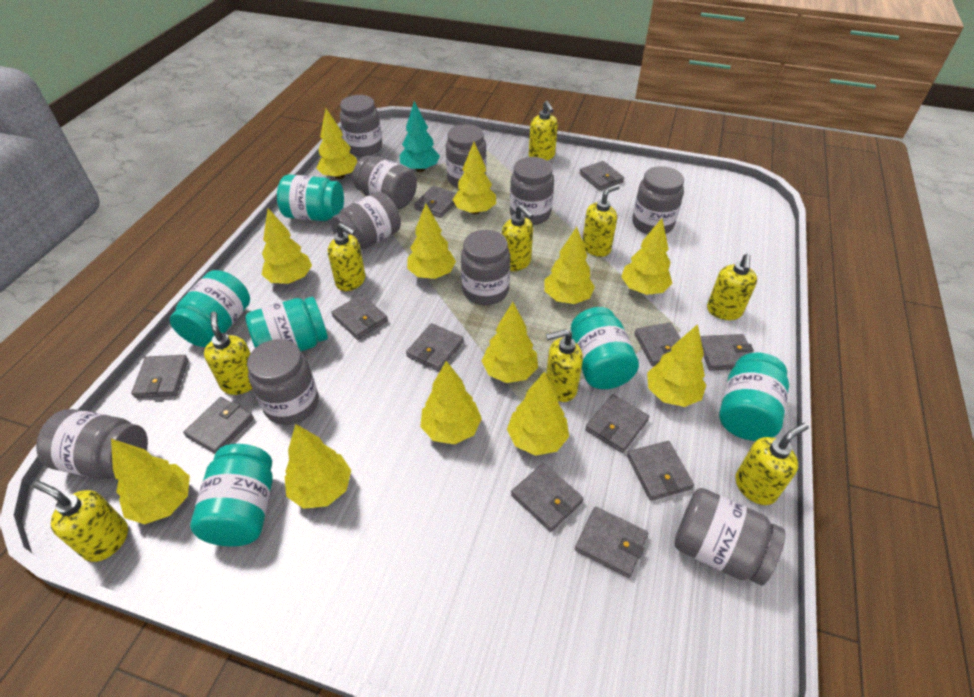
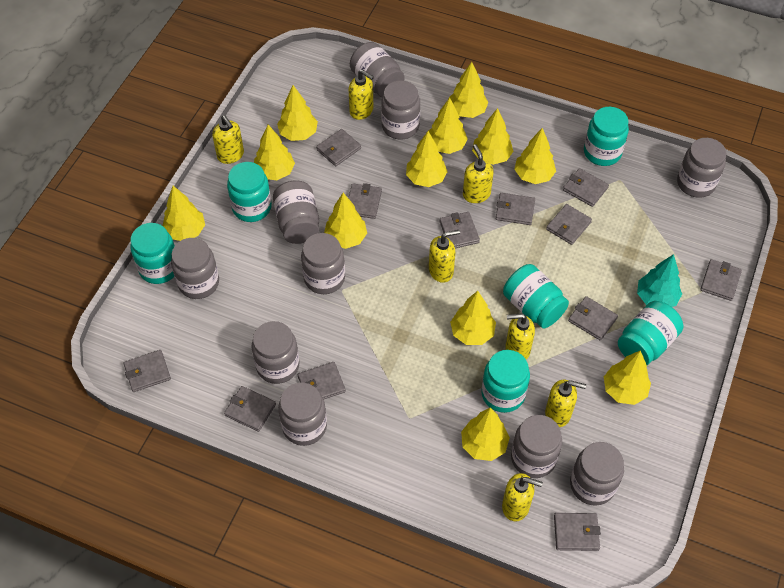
yellow soap dispenser: 9 -> 7

